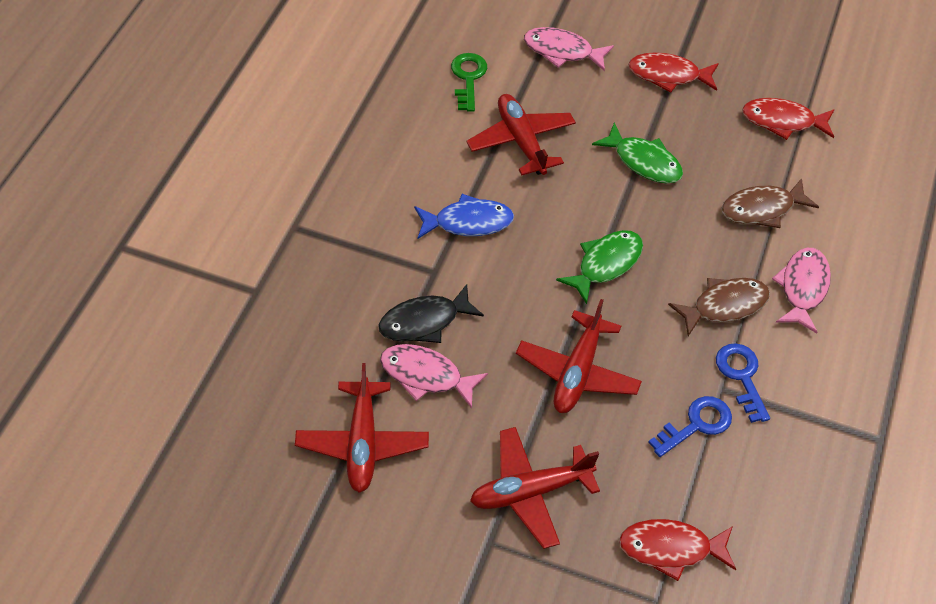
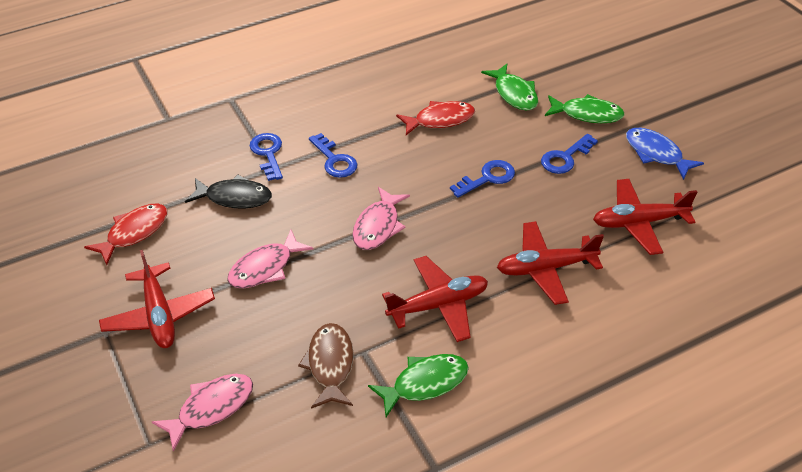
blue key: 2 -> 4
brown fish: 2 -> 1
green fish: 2 -> 3
green key: 1 -> 0
red fish: 3 -> 2

